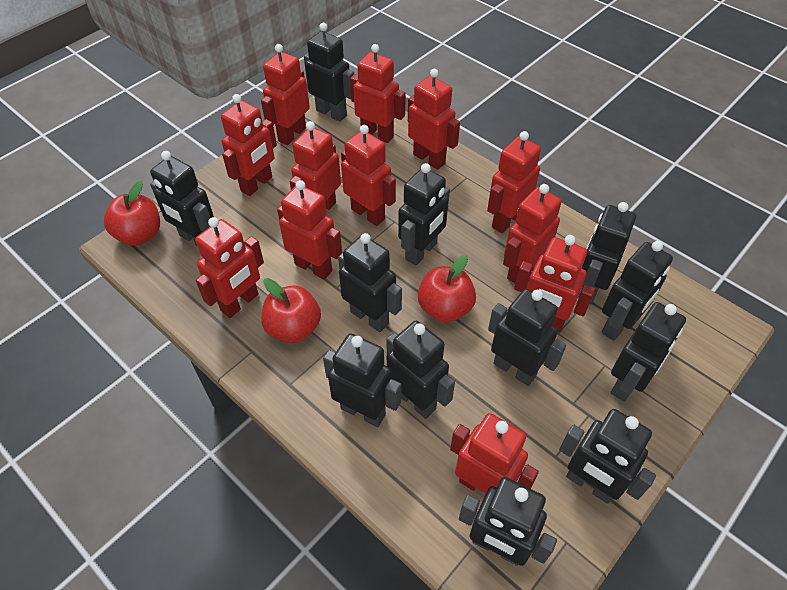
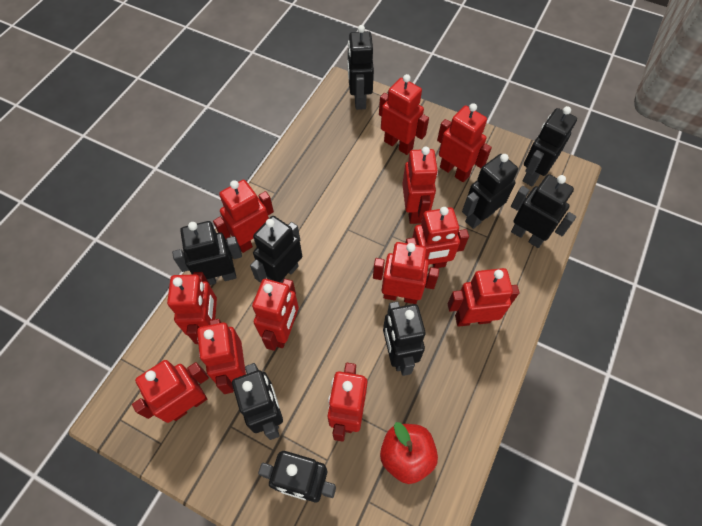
black robot: 12 -> 9
red apple: 3 -> 1

